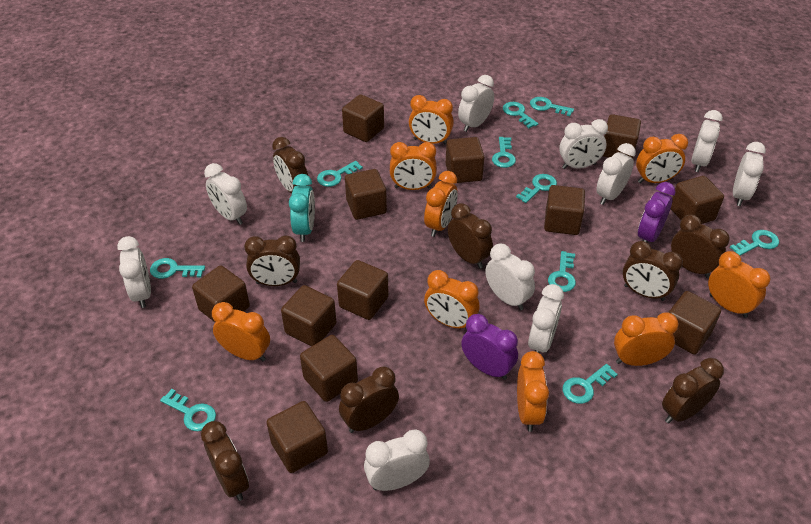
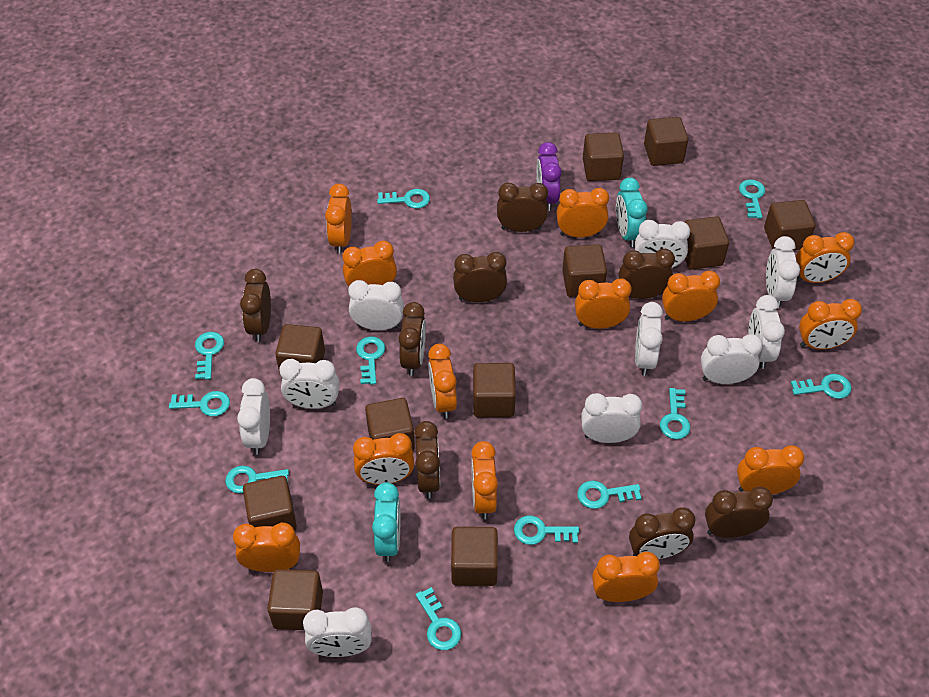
brown cube: 12 -> 11
orange clock: 9 -> 13
purple clock: 2 -> 1
turquoise clock: 1 -> 2
turquoise key: 10 -> 11

